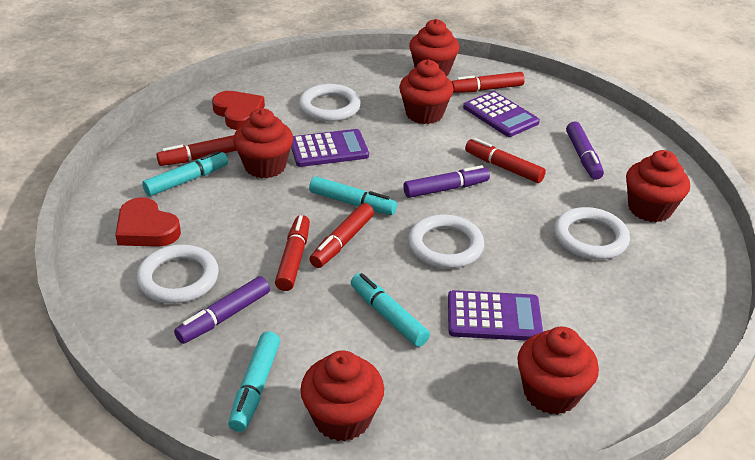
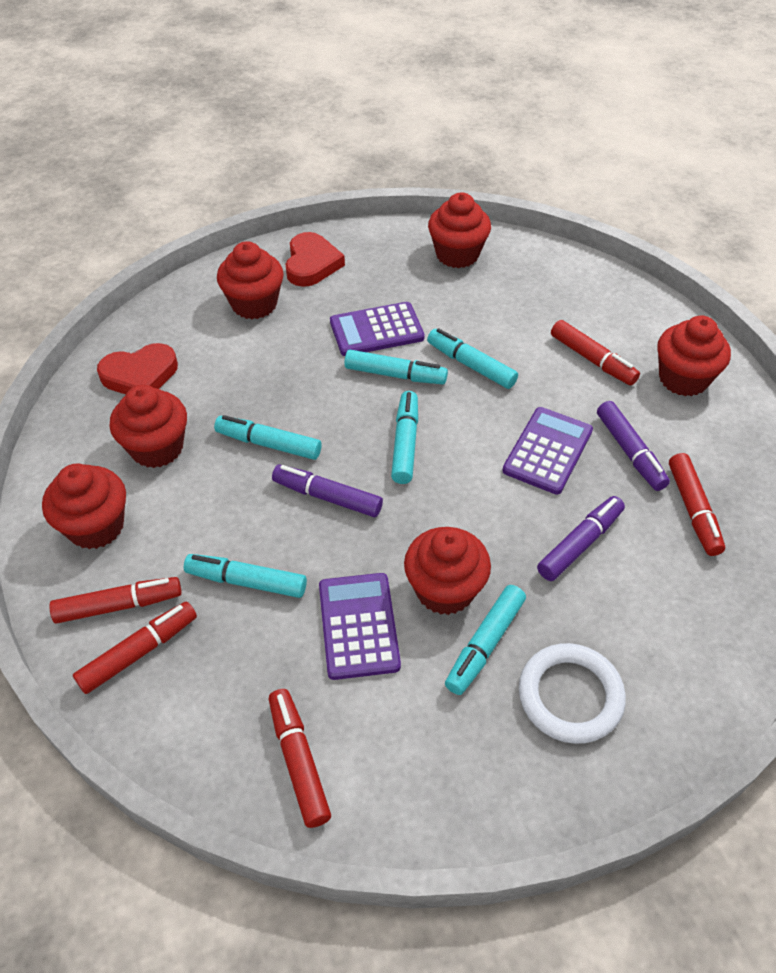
turquoise marker: 4 -> 6
white ring: 4 -> 1

